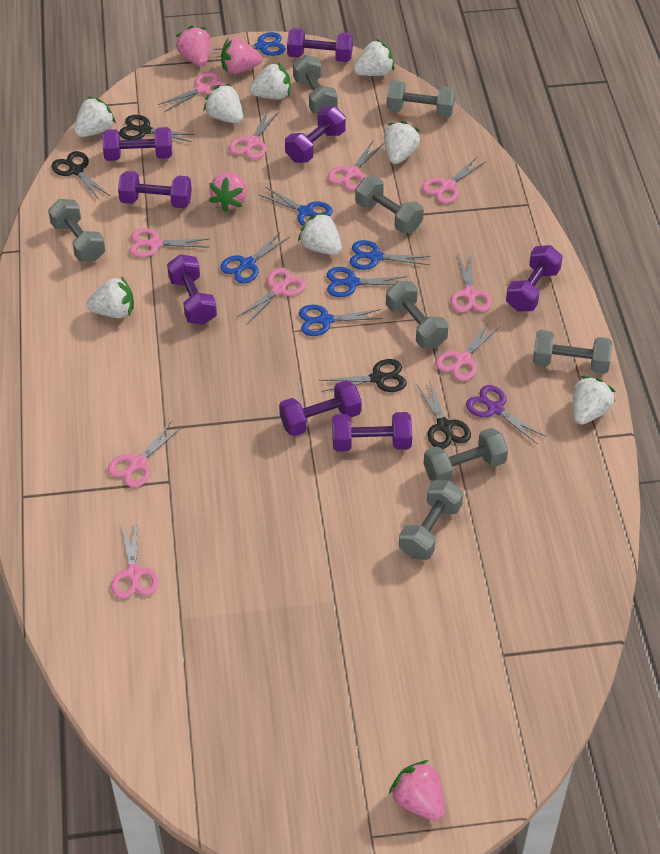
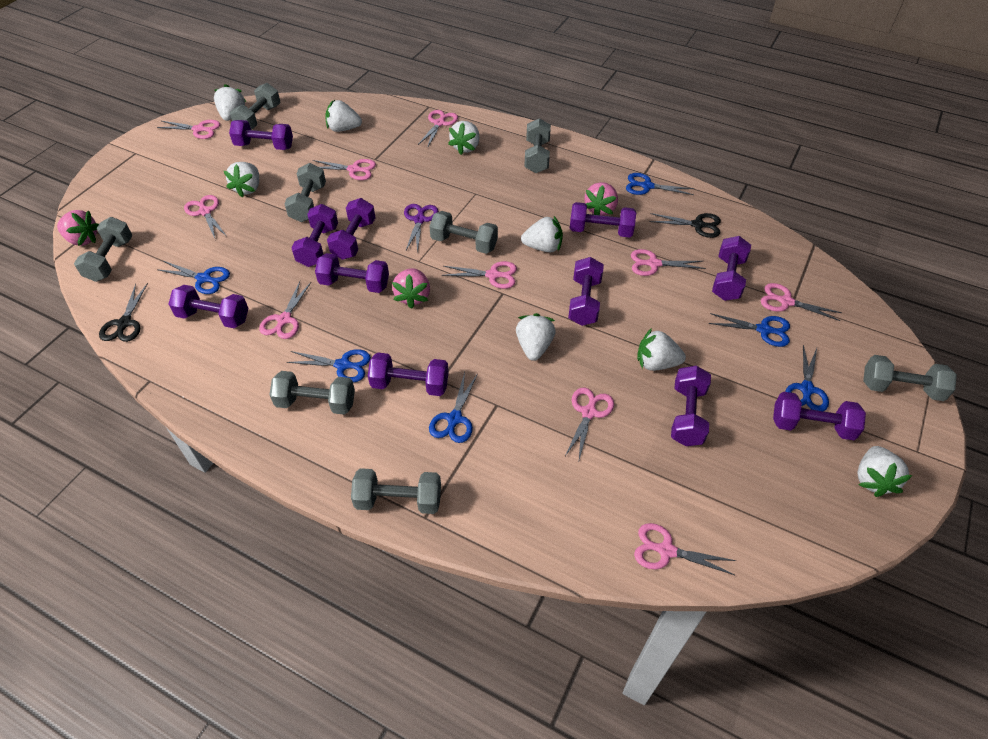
black scissors: 4 -> 2
pink strawberry: 4 -> 3
purple dumbbell: 8 -> 11

